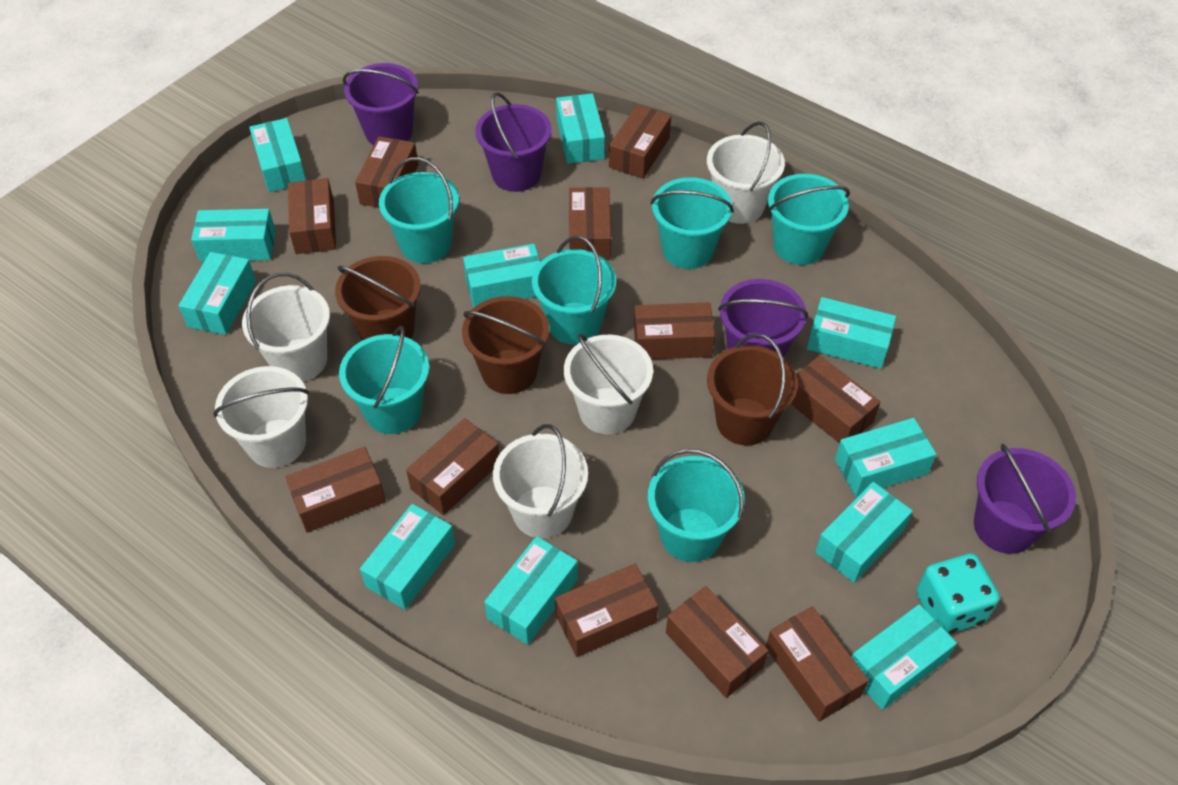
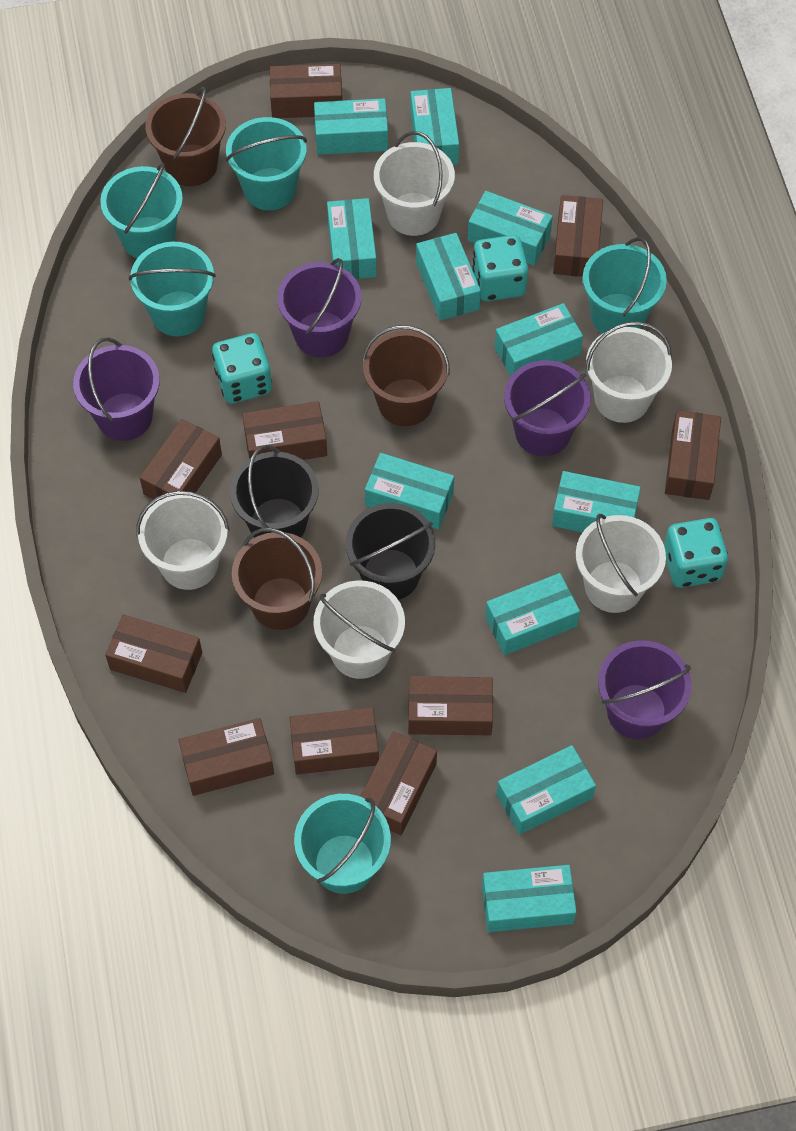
black bucket: 0 -> 2
brown box: 11 -> 10
turquoise bucket: 6 -> 5
turquoise dice: 1 -> 3

